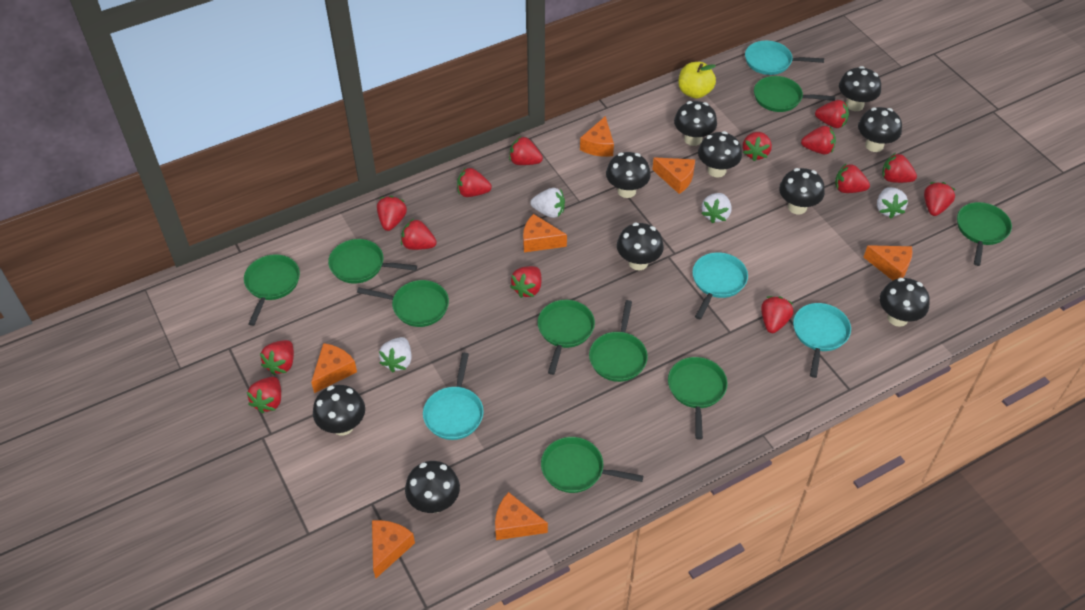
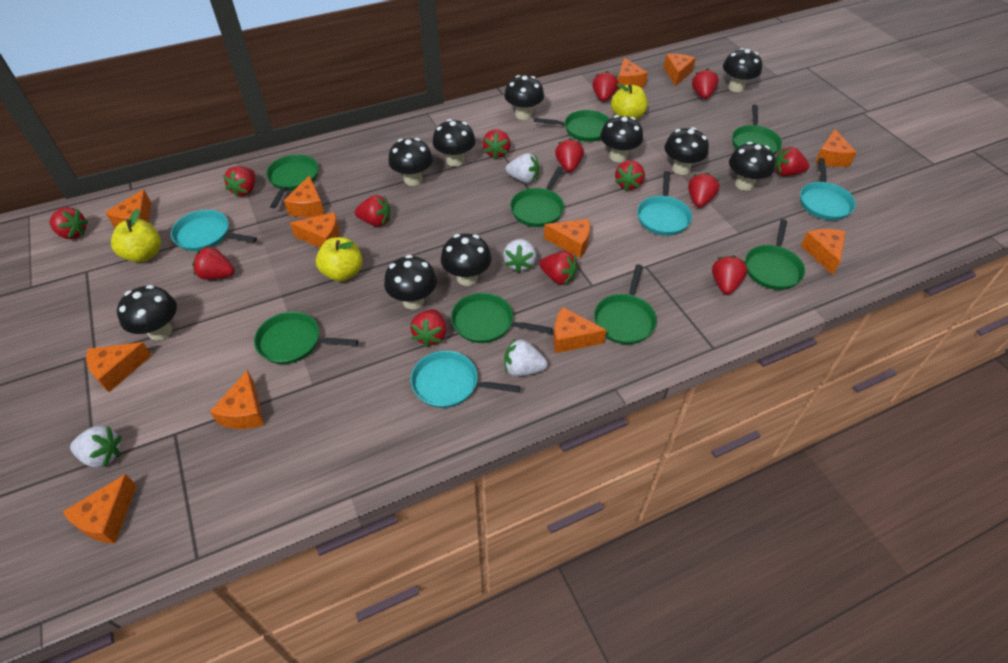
green pan: 9 -> 8
orange cheese: 7 -> 12
yellow apple: 1 -> 3

